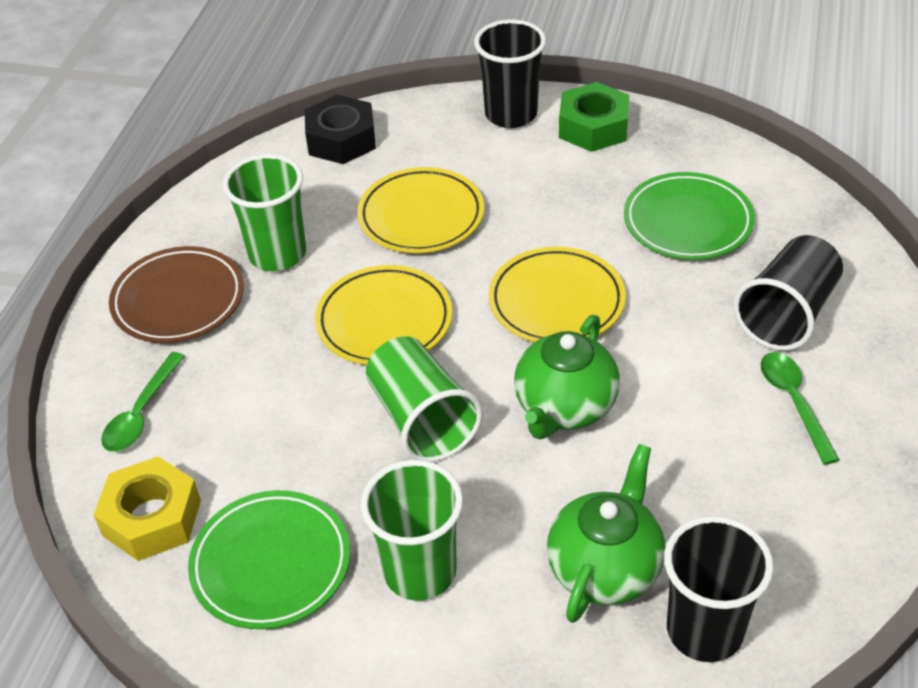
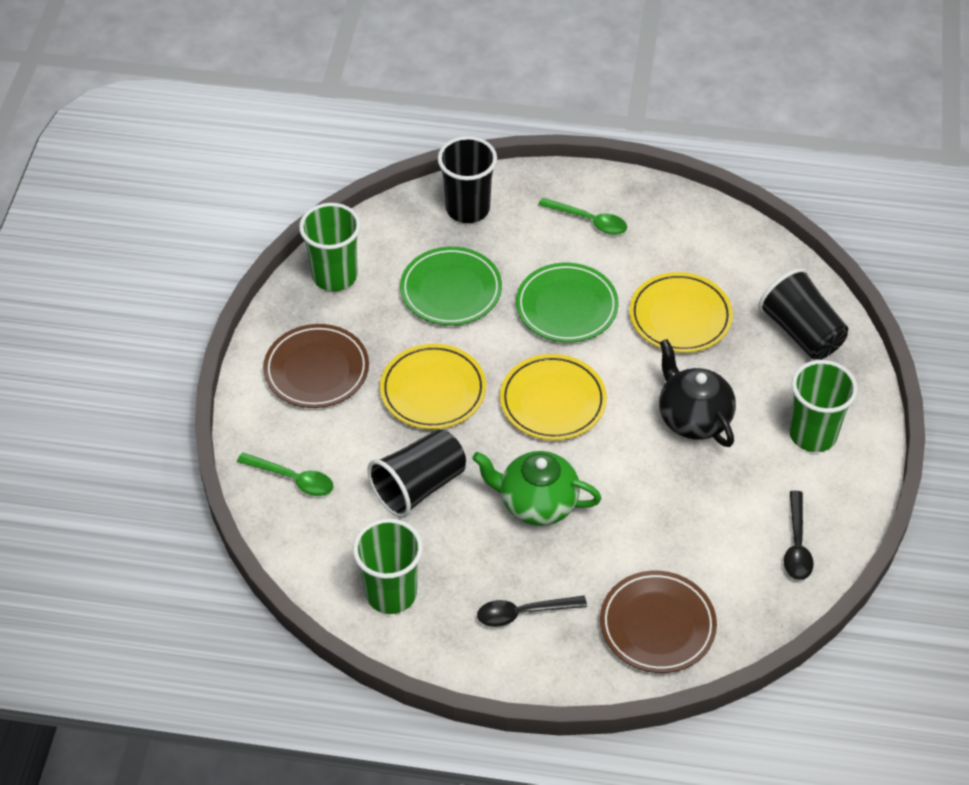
black nut: 1 -> 0
black spoon: 0 -> 2
black teapot: 0 -> 1
brown plate: 1 -> 2
green nut: 1 -> 0
green teapot: 2 -> 1
yellow nut: 1 -> 0

